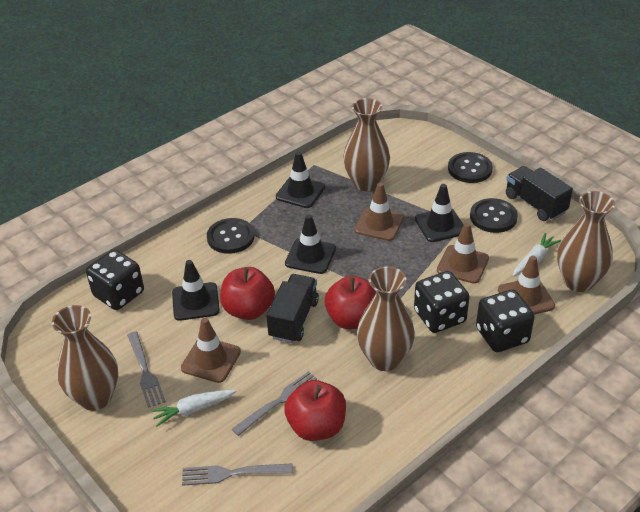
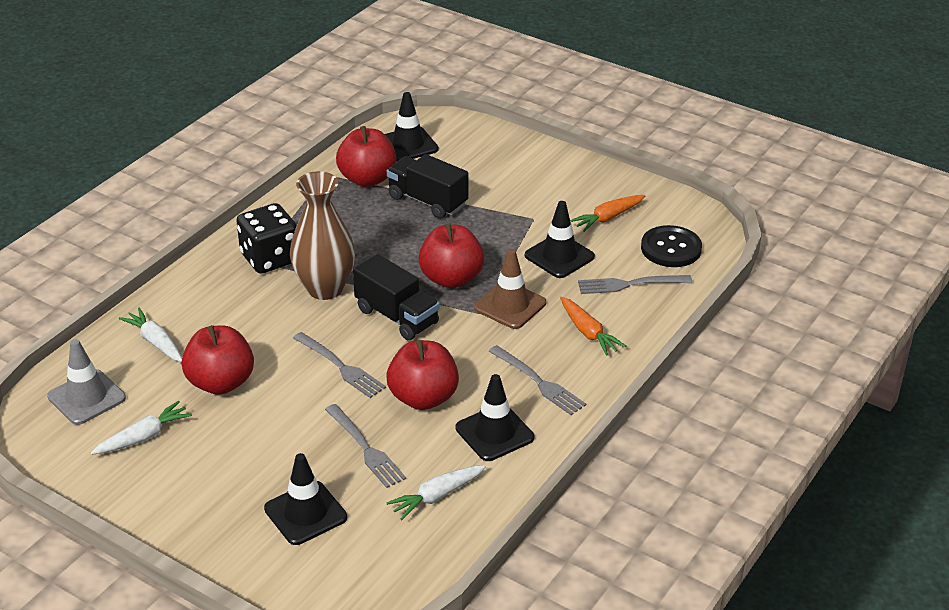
black button: 3 -> 1
black dice: 3 -> 1
brown traffic cone: 4 -> 1
brown vase: 4 -> 1
grey fork: 3 -> 4
grey traffic cone: 0 -> 1
orange carrot: 0 -> 2
red apple: 3 -> 4
white carrot: 2 -> 3

